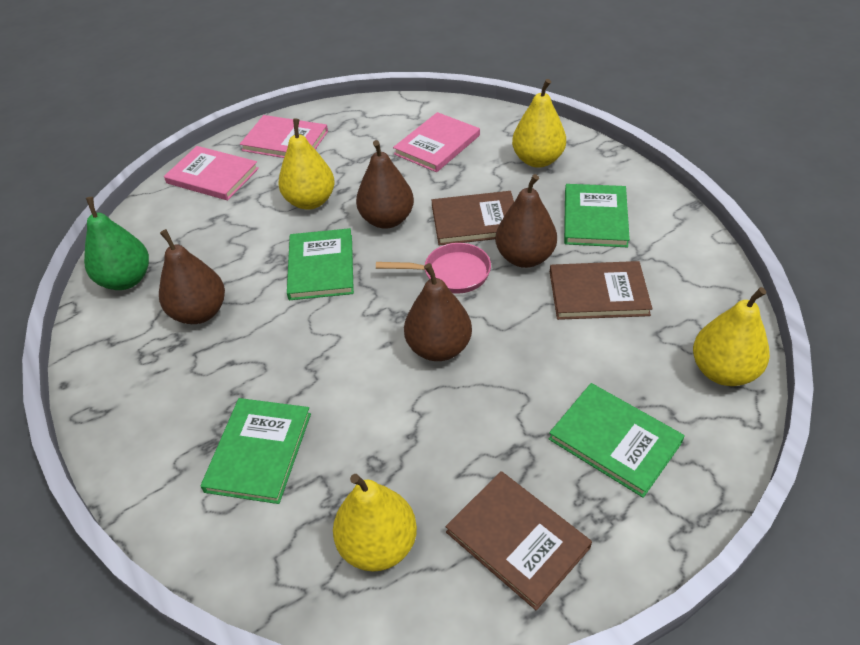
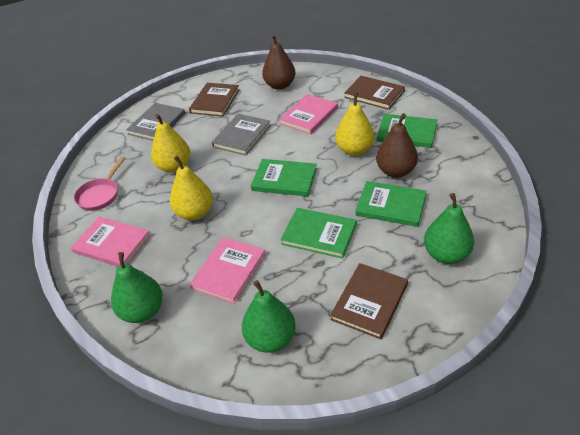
brown pear: 4 -> 2
green pear: 1 -> 3
grey book: 0 -> 2
yellow pear: 4 -> 3

